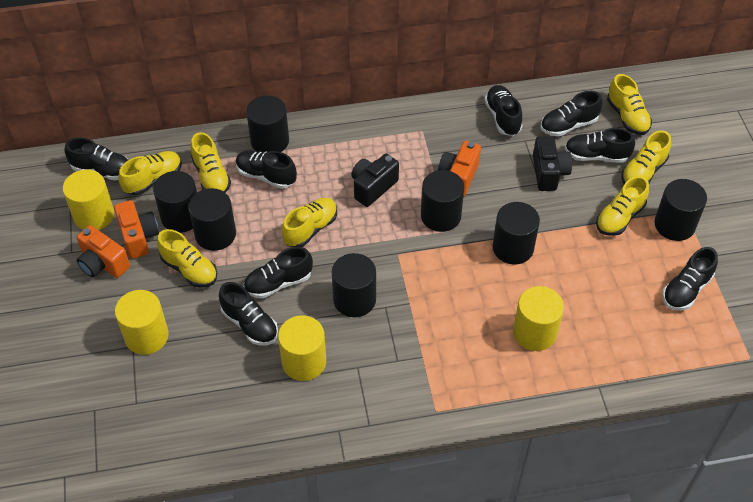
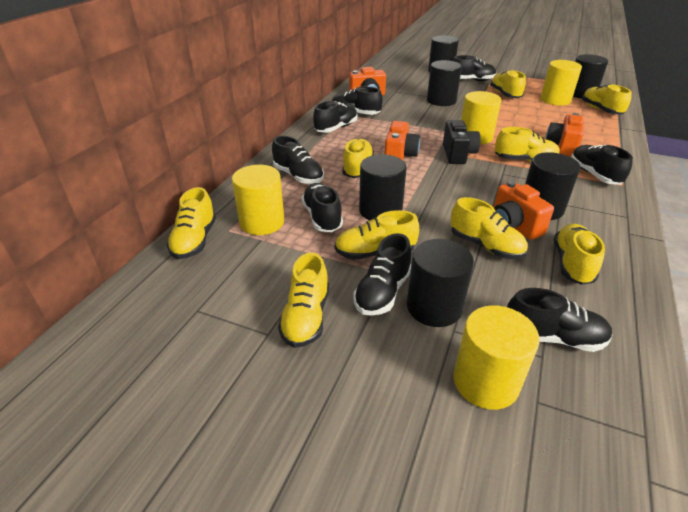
black camera: 2 -> 1
black cylinder: 7 -> 6
orange camera: 3 -> 4
yellow shoe: 7 -> 9

